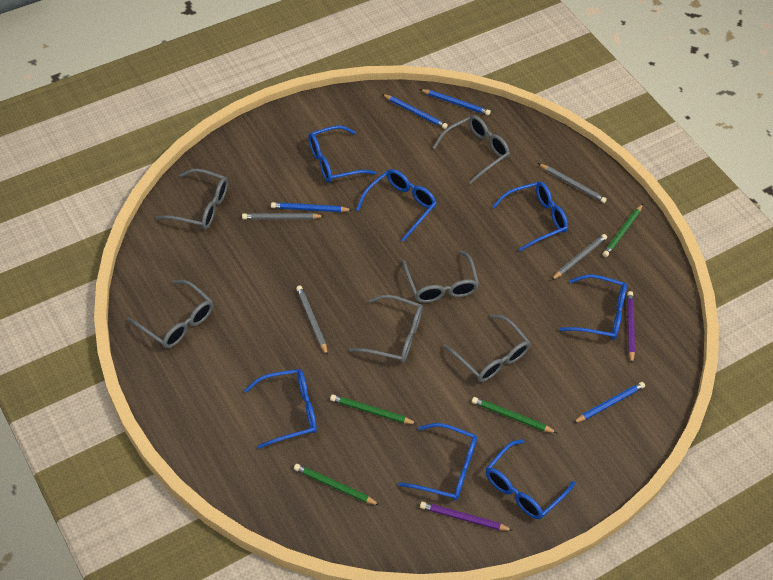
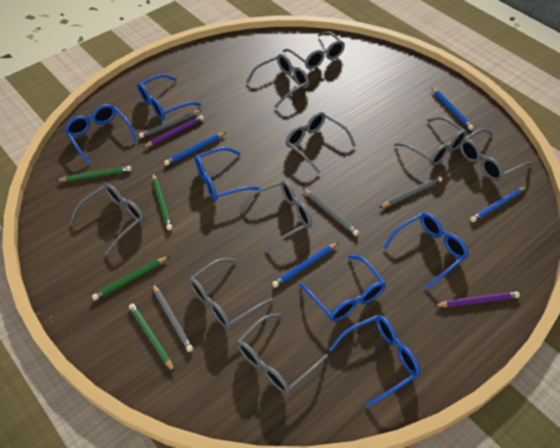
blue glasses: 7 -> 6
grey glasses: 6 -> 9

